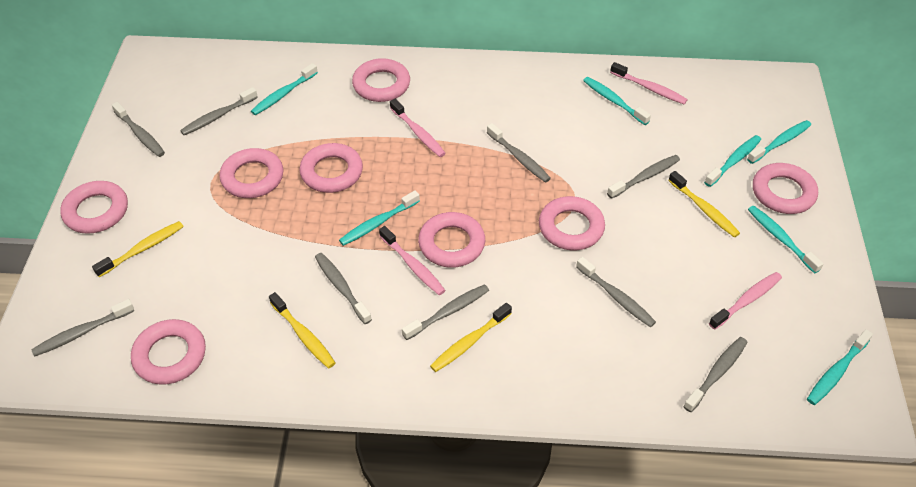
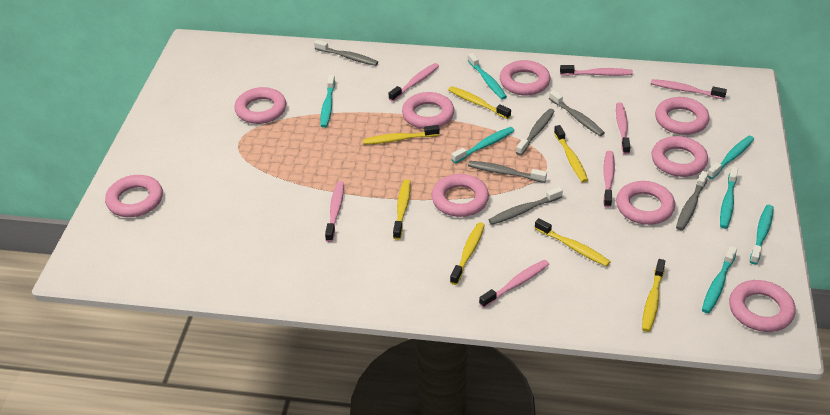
grey toothbrush: 9 -> 6
pink ring: 8 -> 9
pink toothbrush: 4 -> 7
yellow toothbrush: 4 -> 7

